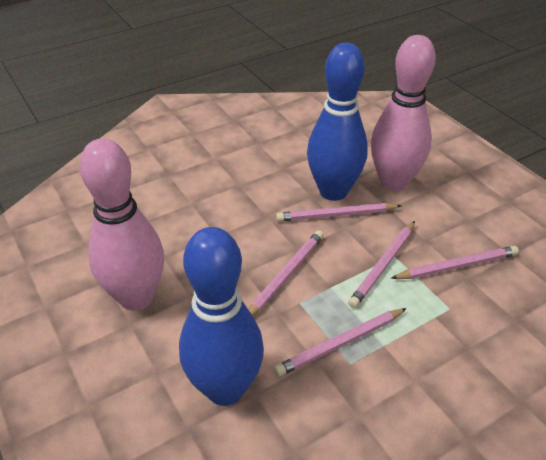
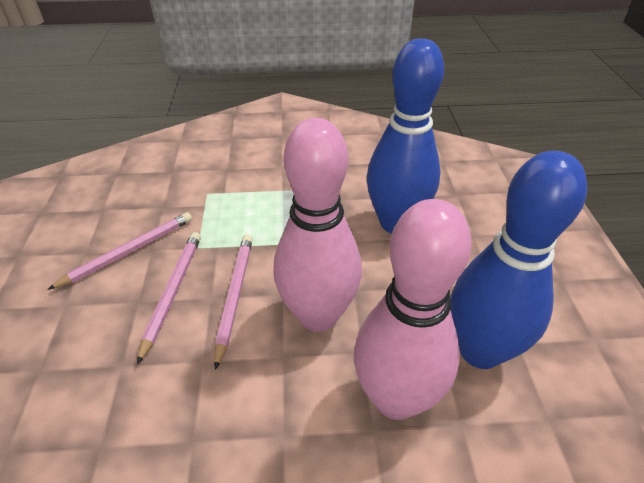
pink pencil: 5 -> 3

